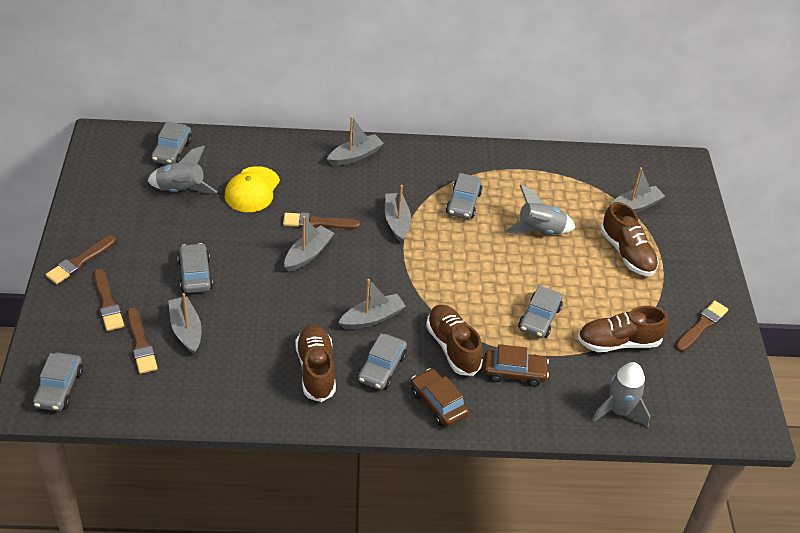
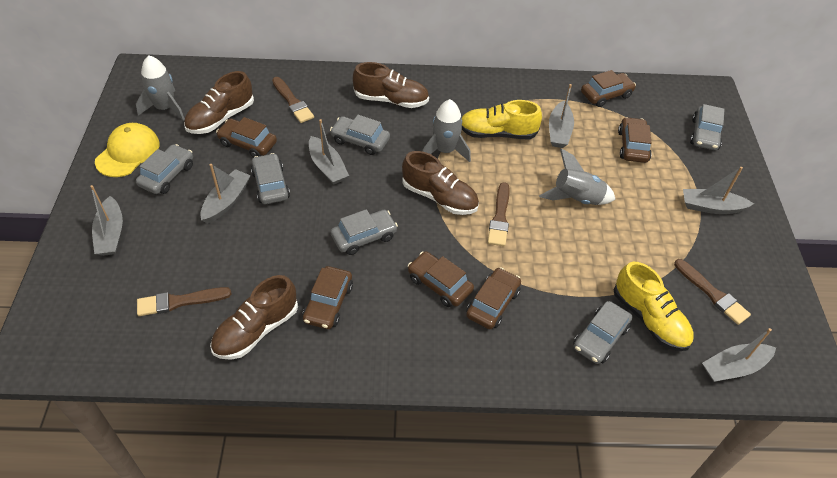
brown brush: 5 -> 4
brown car: 2 -> 6
yellow shoe: 0 -> 2

